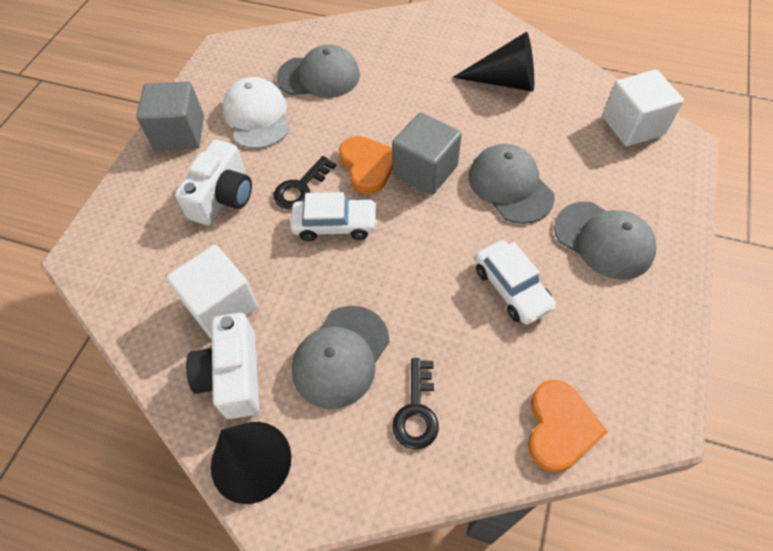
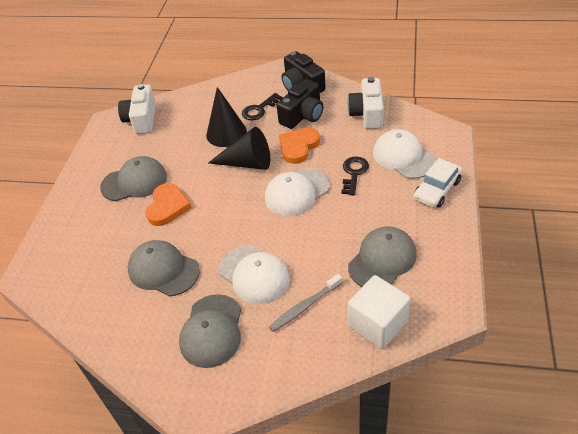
black camera: 0 -> 2
grey cube: 2 -> 0
grey toothbrush: 0 -> 1
white cap: 1 -> 3
white car: 2 -> 1
white cube: 2 -> 1

